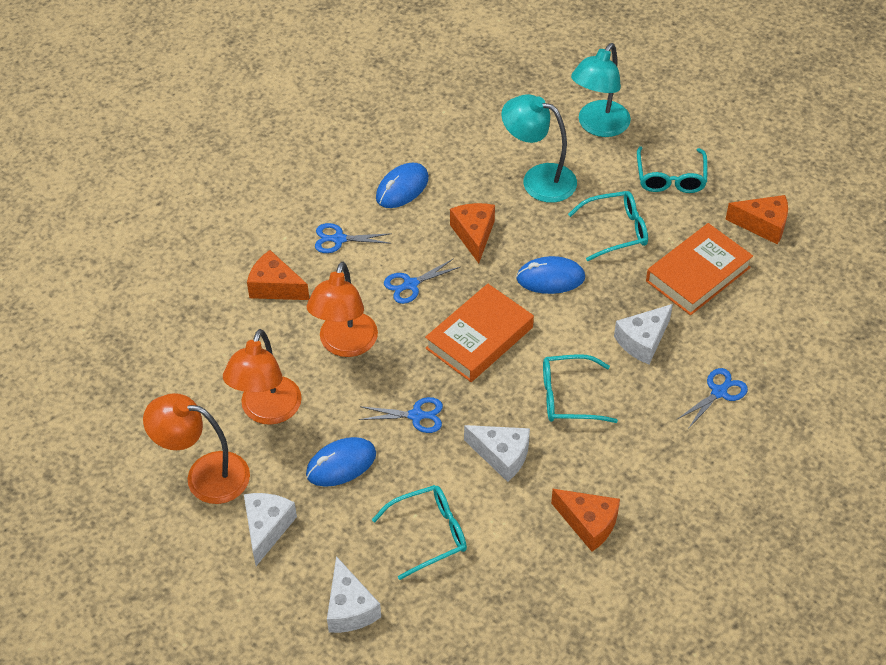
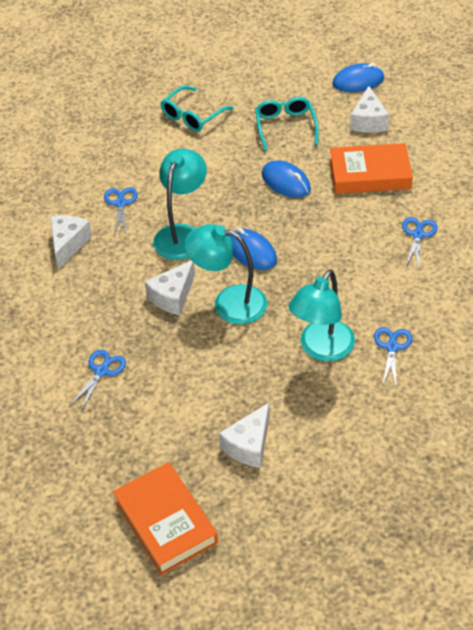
orange cheese: 4 -> 0
orange lamp: 3 -> 0
turquoise glasses: 4 -> 2
turquoise lamp: 2 -> 3

